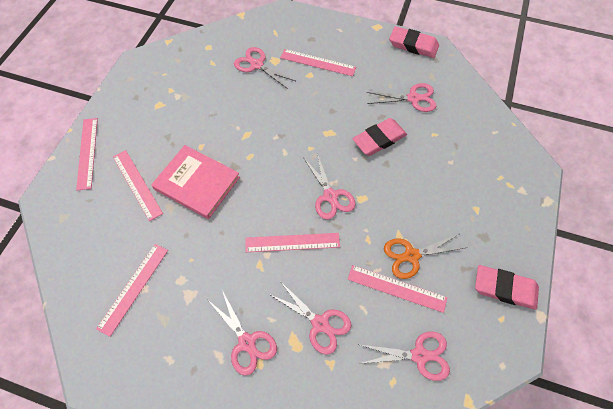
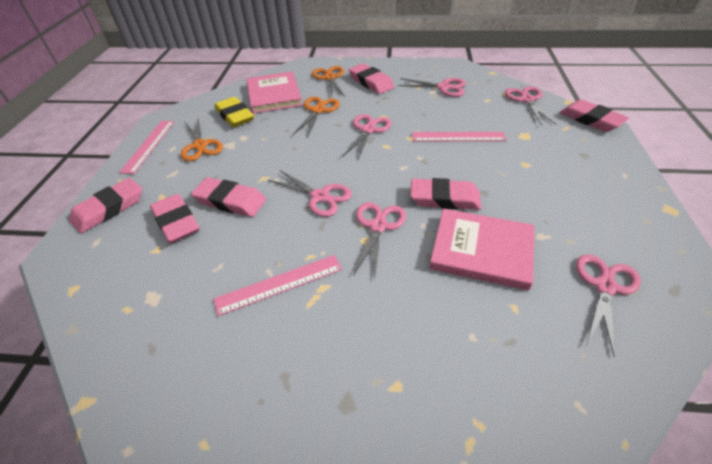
orange scissors: 1 -> 3
pink book: 1 -> 2
pink eraser: 3 -> 6
pink ruler: 6 -> 3
yellow eraser: 0 -> 1

